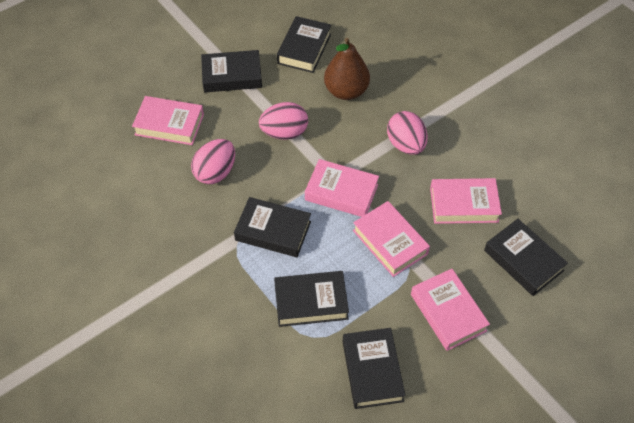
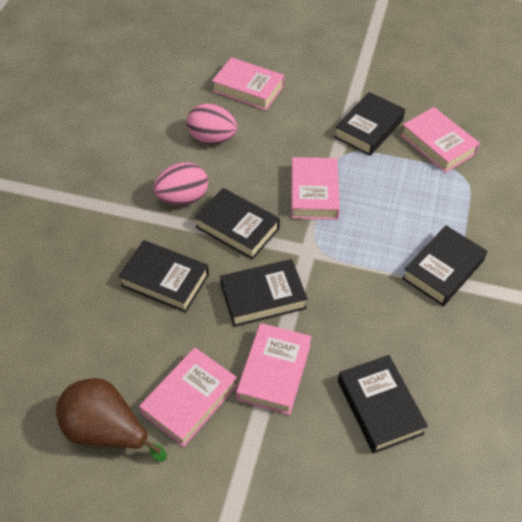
pink egg: 3 -> 2

